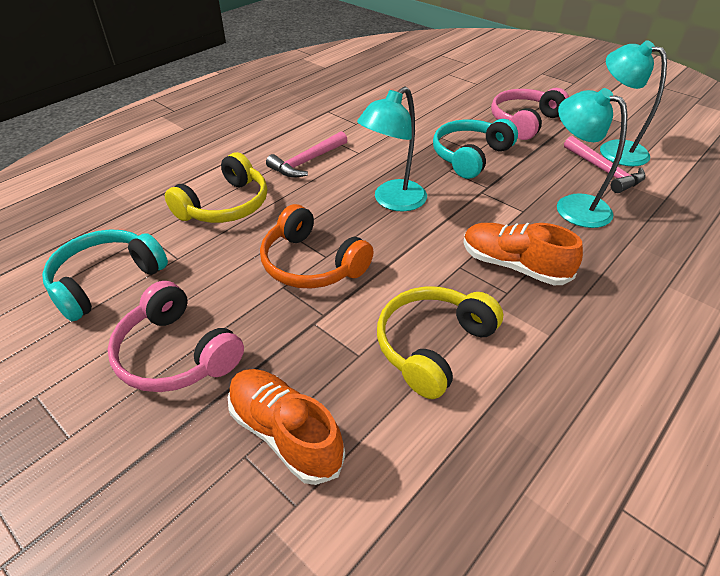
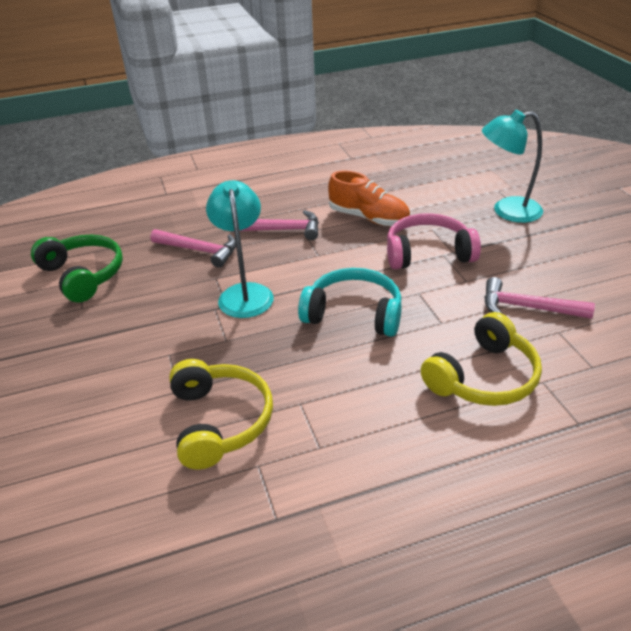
green headphones: 0 -> 1
orange headphones: 1 -> 0
orange shoe: 2 -> 1
pink hammer: 2 -> 3
pink headphones: 2 -> 1
turquoise headphones: 2 -> 1
turquoise lamp: 3 -> 2

